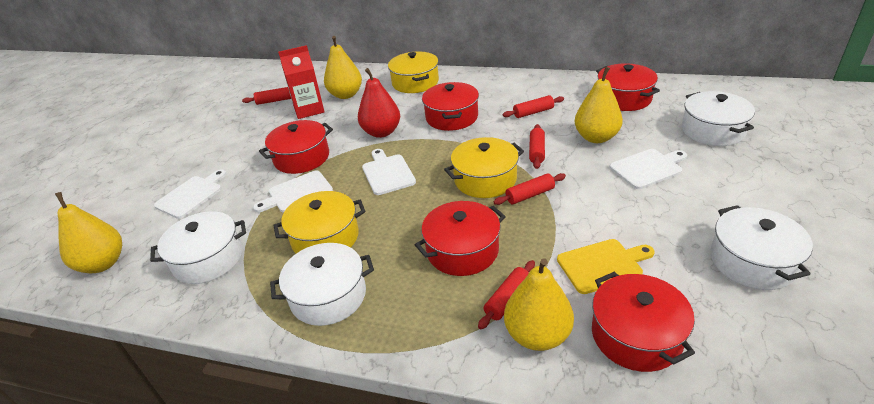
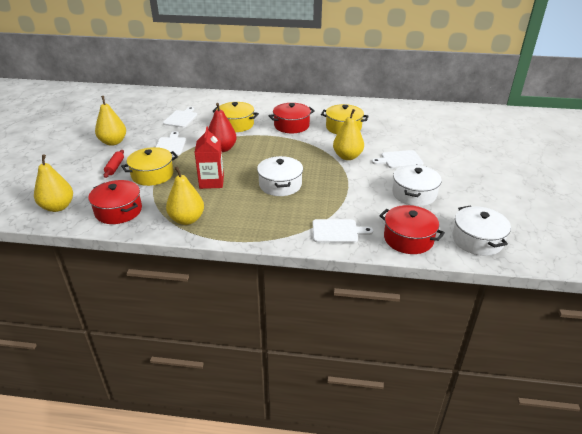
red pot: 5 -> 3
red rolling pin: 5 -> 1
white pot: 4 -> 3
yellow cutting board: 1 -> 0

